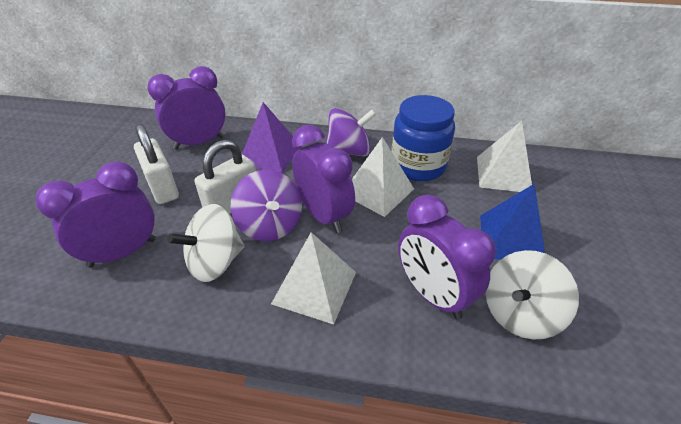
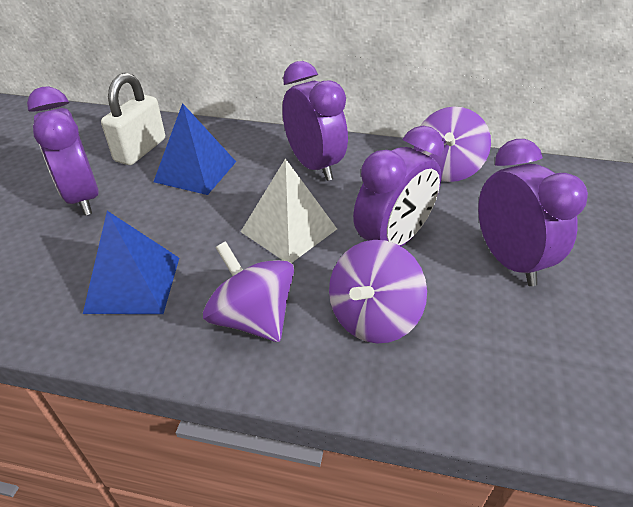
blue jar: 1 -> 0
blue pyramid: 1 -> 2
purple pyramid: 1 -> 0
purple spinning top: 2 -> 3
white padlock: 2 -> 1
white pyramid: 3 -> 1
white spinning top: 2 -> 0

